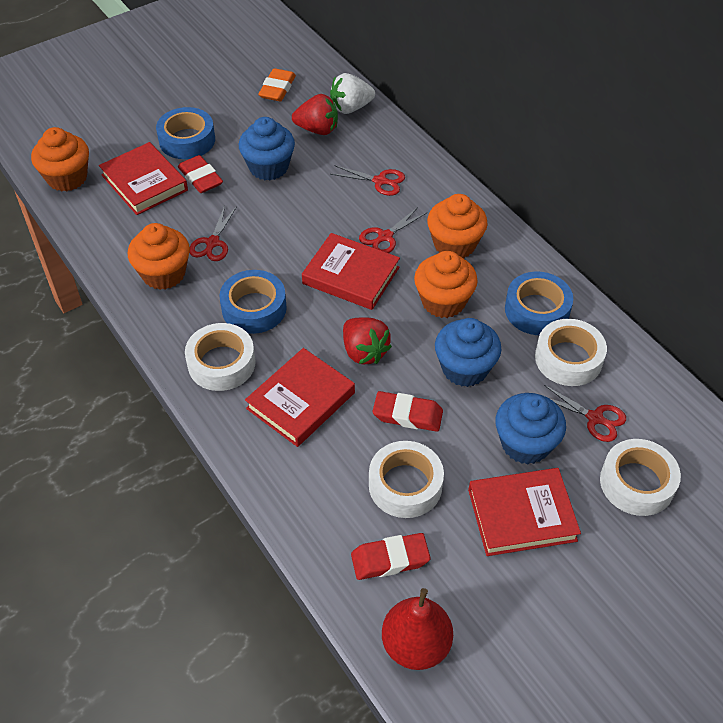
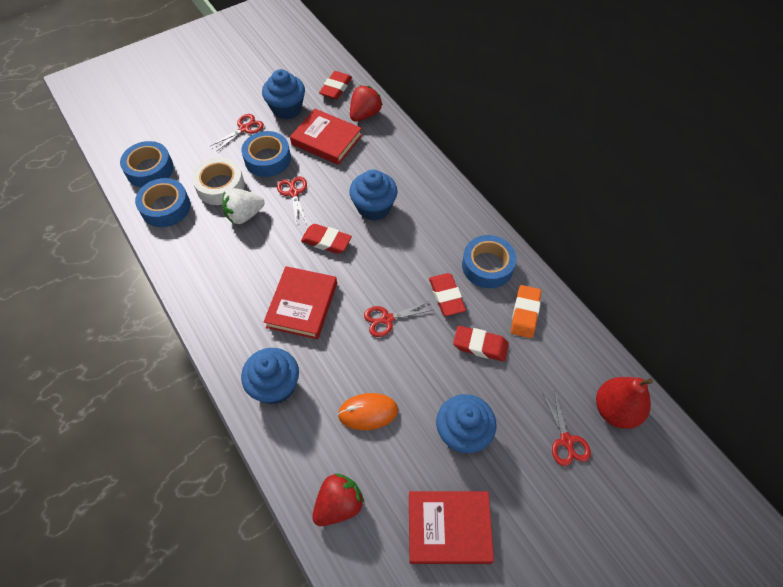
blue cupcake: 3 -> 4
blue tape: 3 -> 4
orange cupcake: 4 -> 0
orange mouse: 0 -> 1
red book: 4 -> 3
red eraser: 3 -> 4
white tape: 4 -> 1

